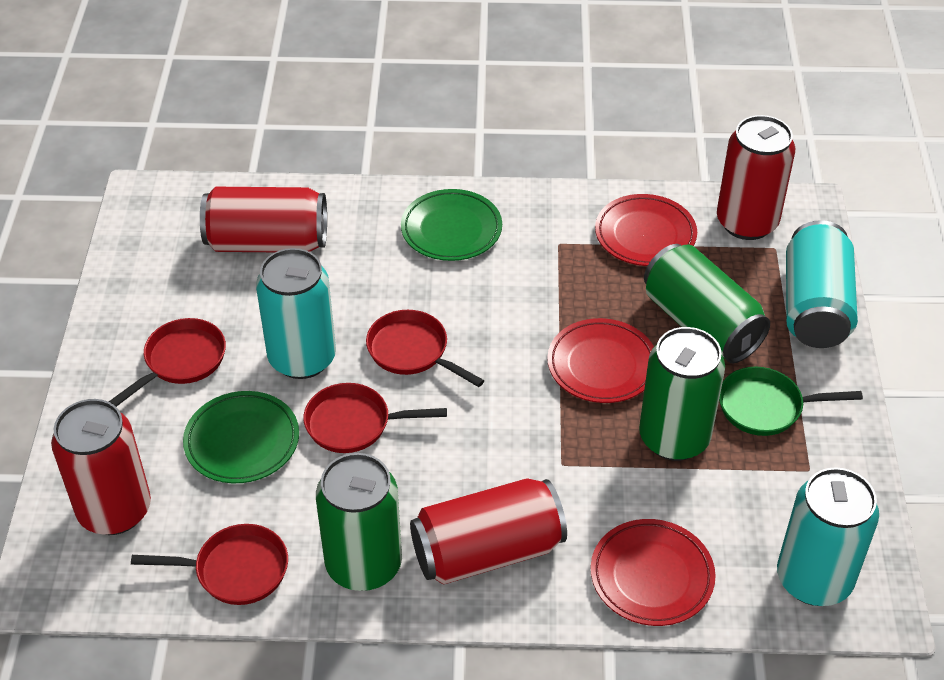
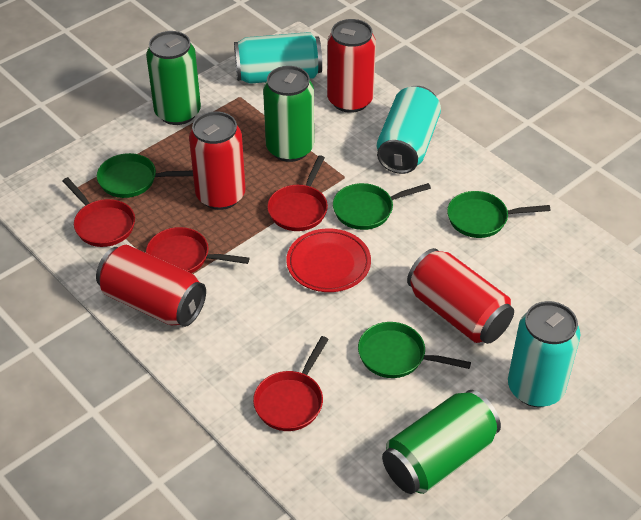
green pan: 1 -> 4
green plate: 2 -> 0
red plate: 3 -> 1

